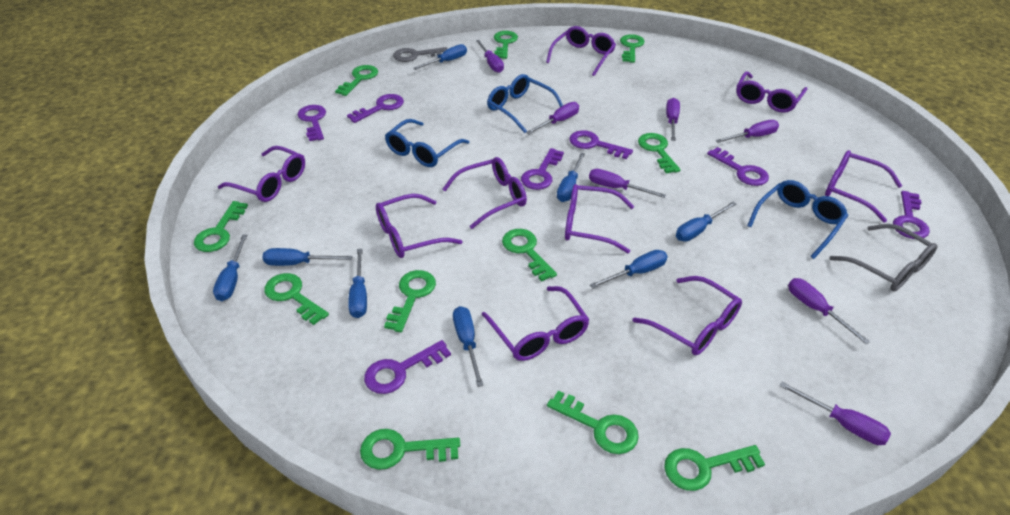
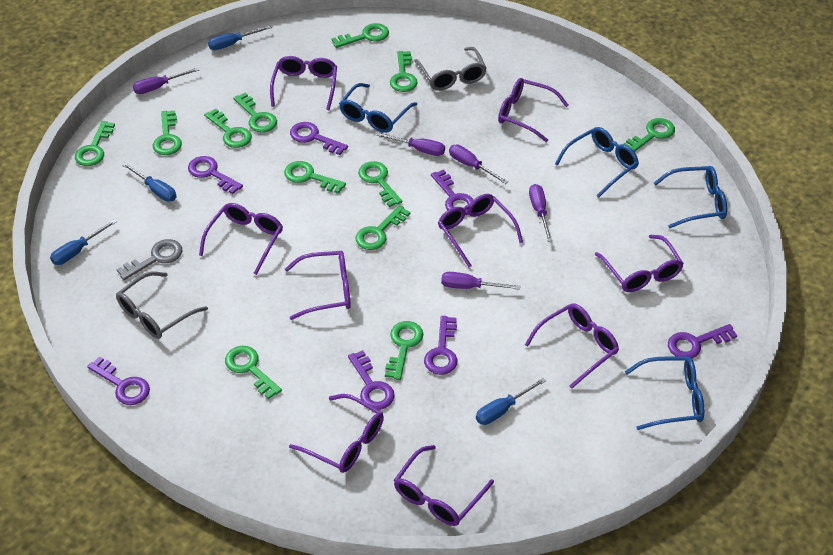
blue glasses: 3 -> 4
blue screwdriver: 8 -> 4
green key: 11 -> 12
grey glasses: 1 -> 2
purple screwdriver: 7 -> 5

